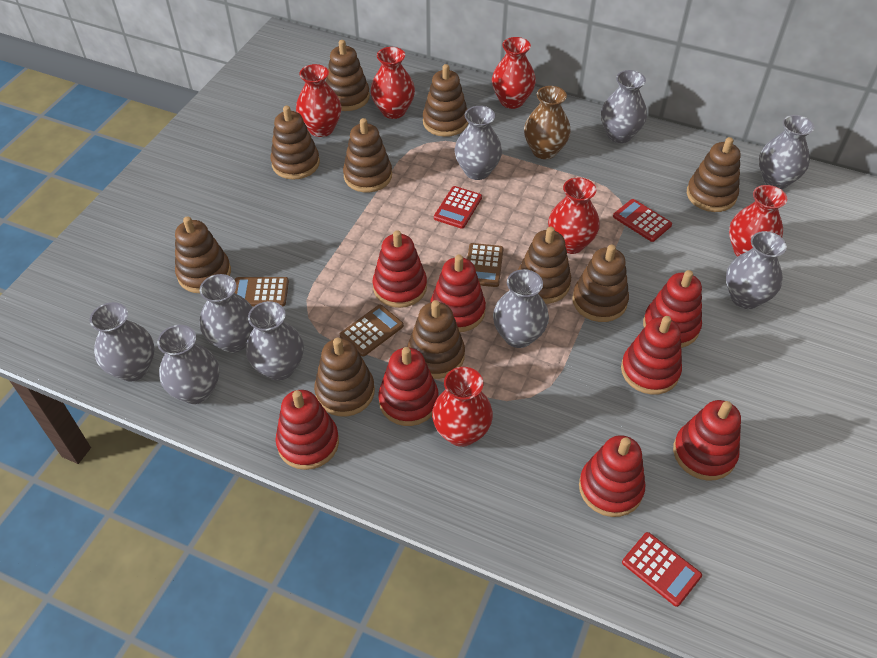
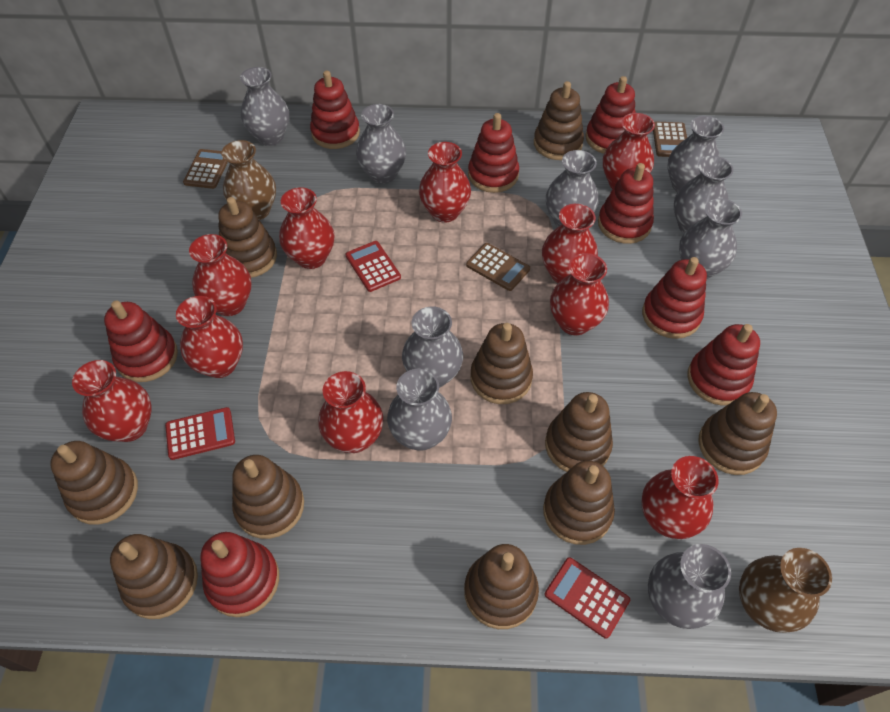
brown vase: 1 -> 2
red vase: 6 -> 10

